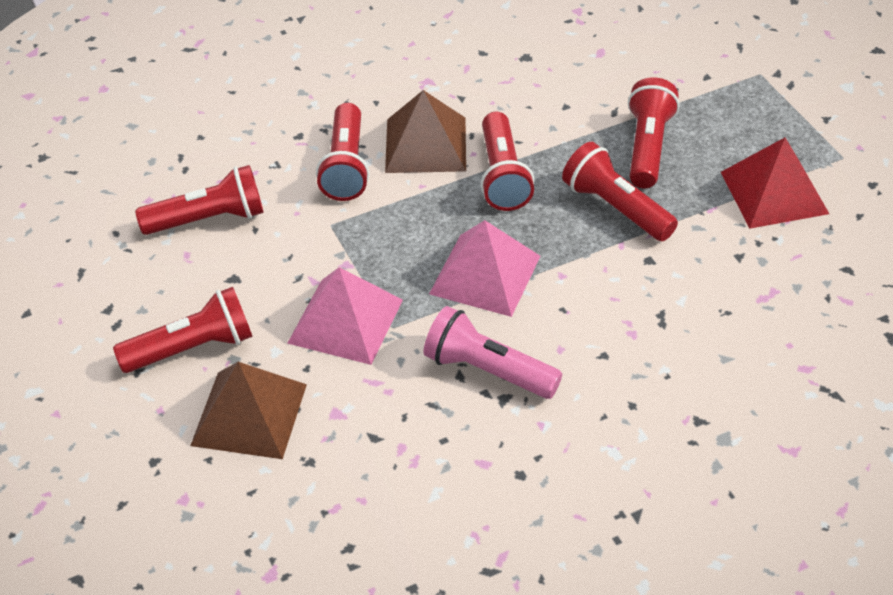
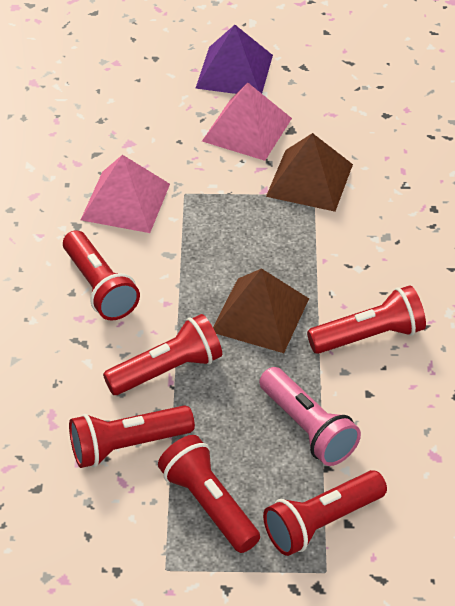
purple pyramid: 0 -> 1
red pyramid: 1 -> 0

